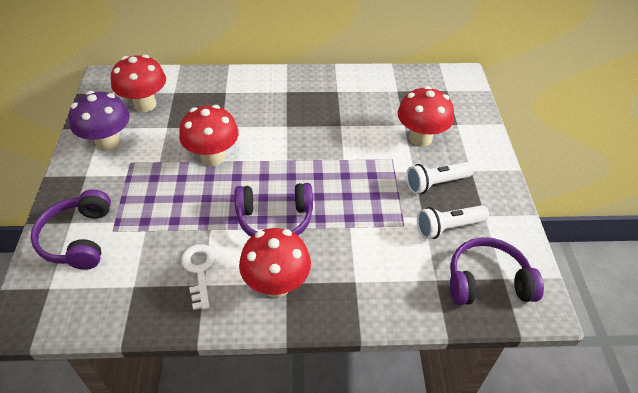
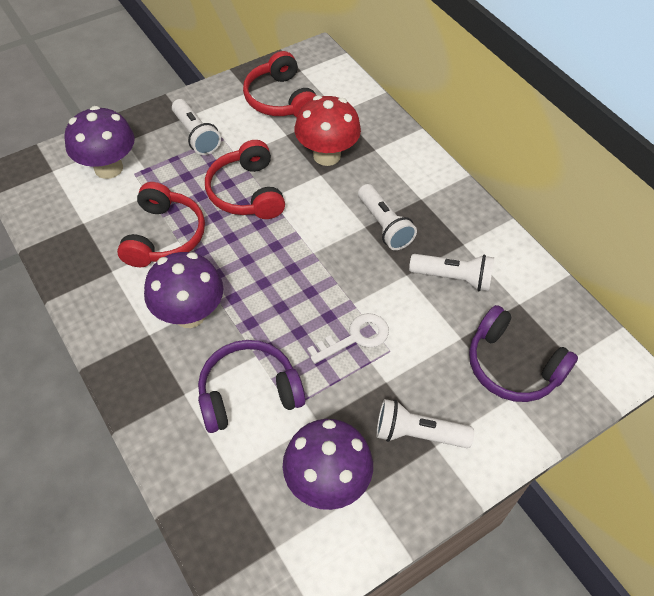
purple headphones: 3 -> 2
purple mushroom: 1 -> 3
red headphones: 0 -> 3
red mushroom: 4 -> 1
white flashlight: 2 -> 4

